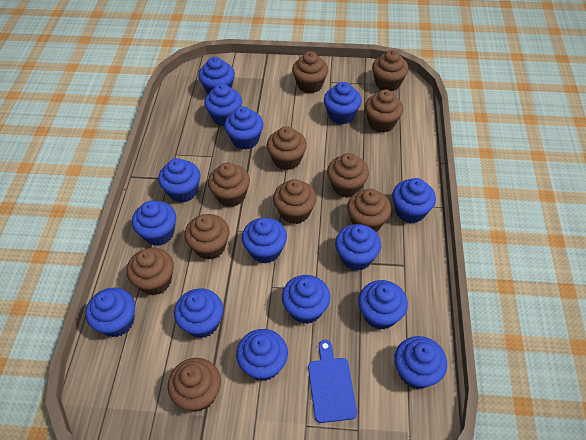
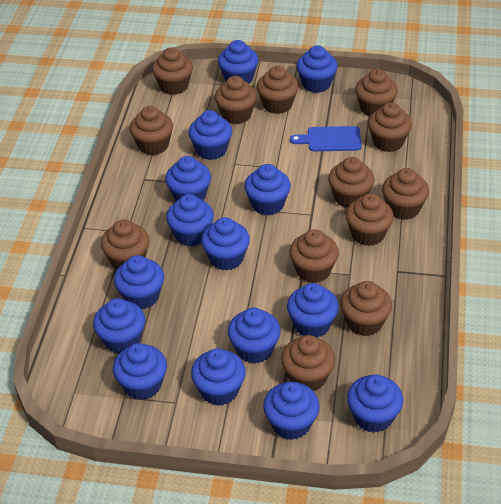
brown cupcake: 11 -> 13

